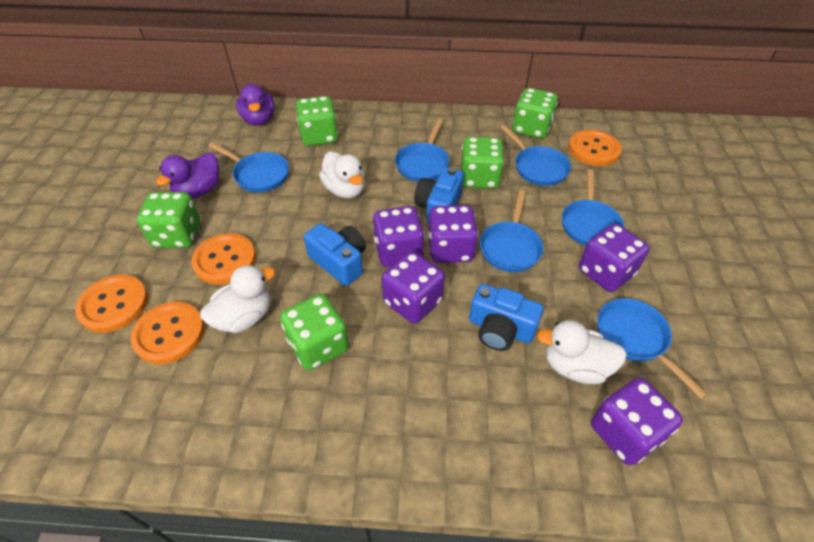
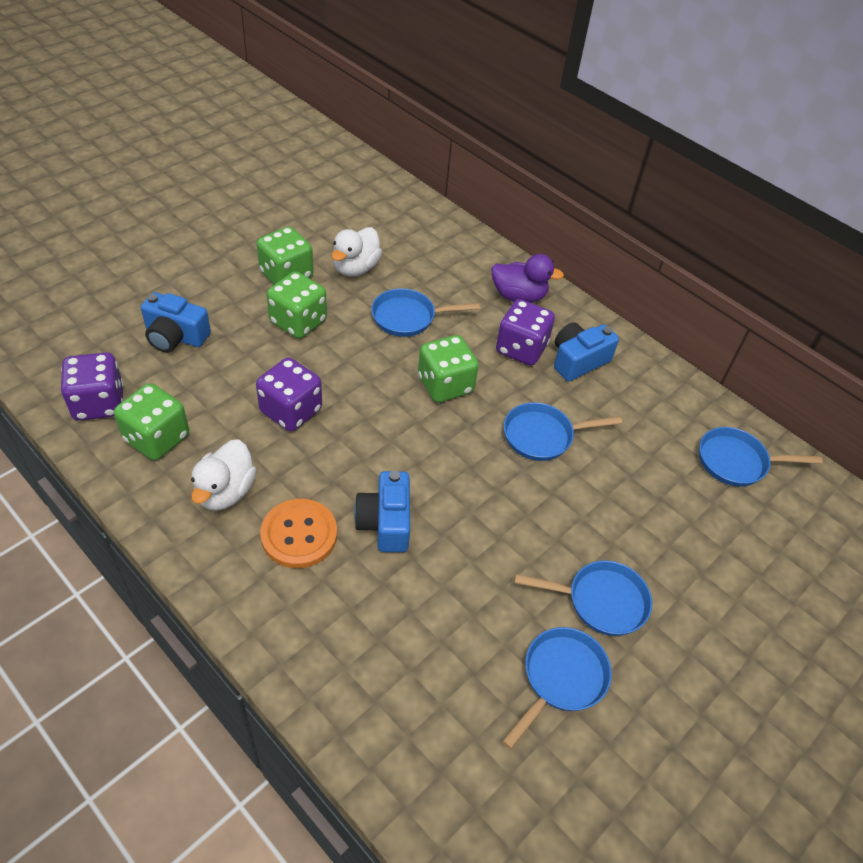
blue pan: 6 -> 5
green dice: 5 -> 4
orange button: 4 -> 1
purple dice: 5 -> 3
purple duck: 2 -> 1
white duck: 3 -> 2

